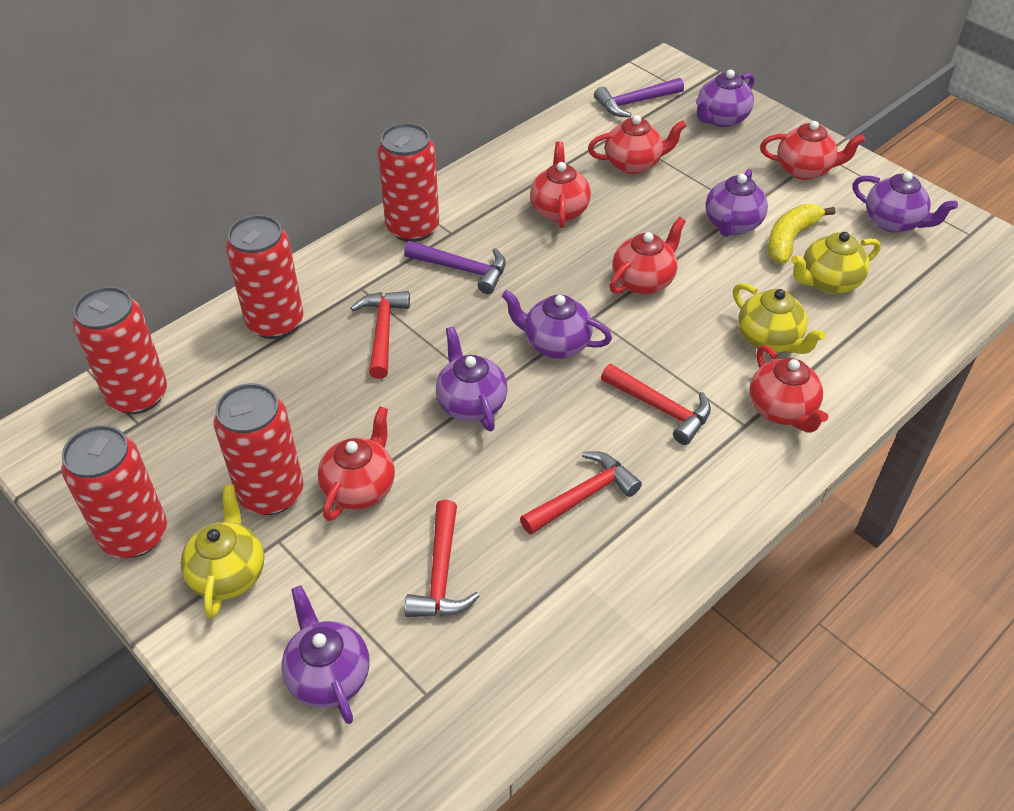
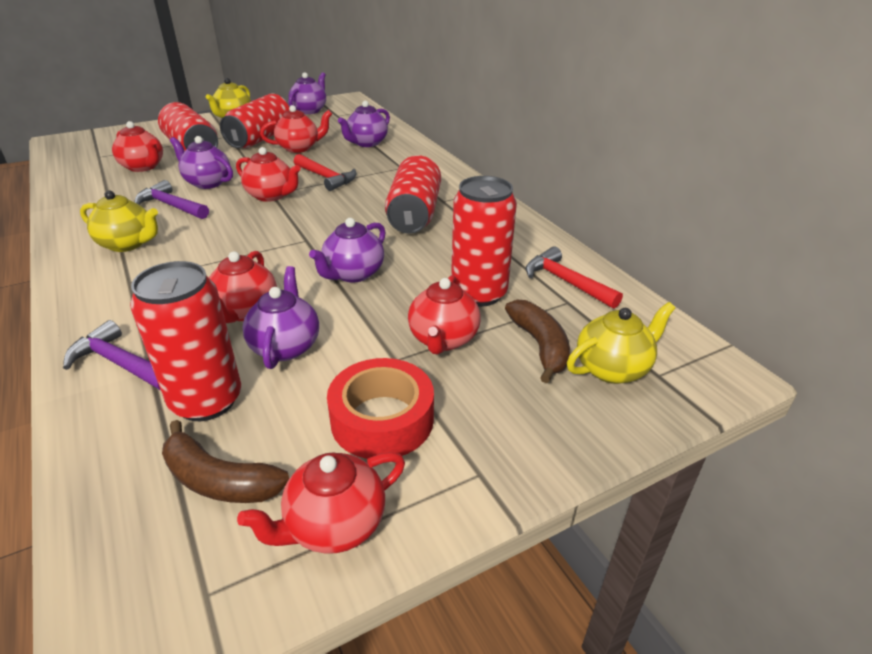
brown banana: 0 -> 2
purple teapot: 6 -> 5
red hammer: 4 -> 2
red tape: 0 -> 1
yellow banana: 1 -> 0

